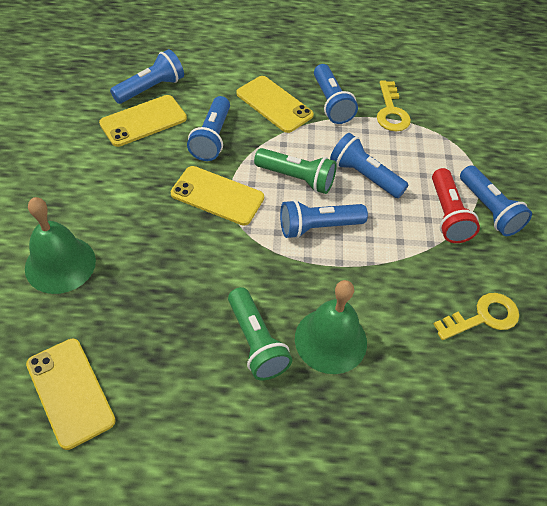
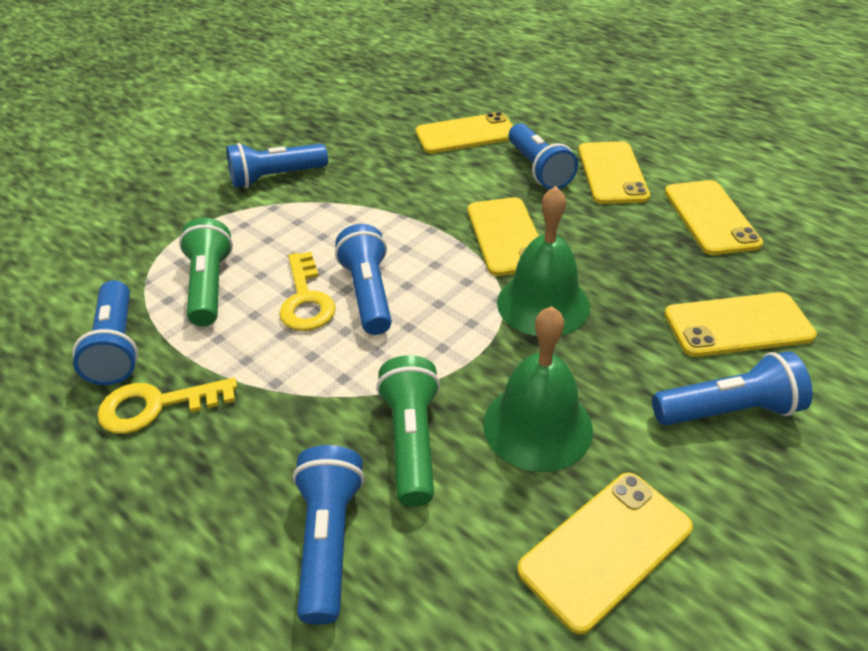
red flashlight: 1 -> 0
yellow phone: 4 -> 6

